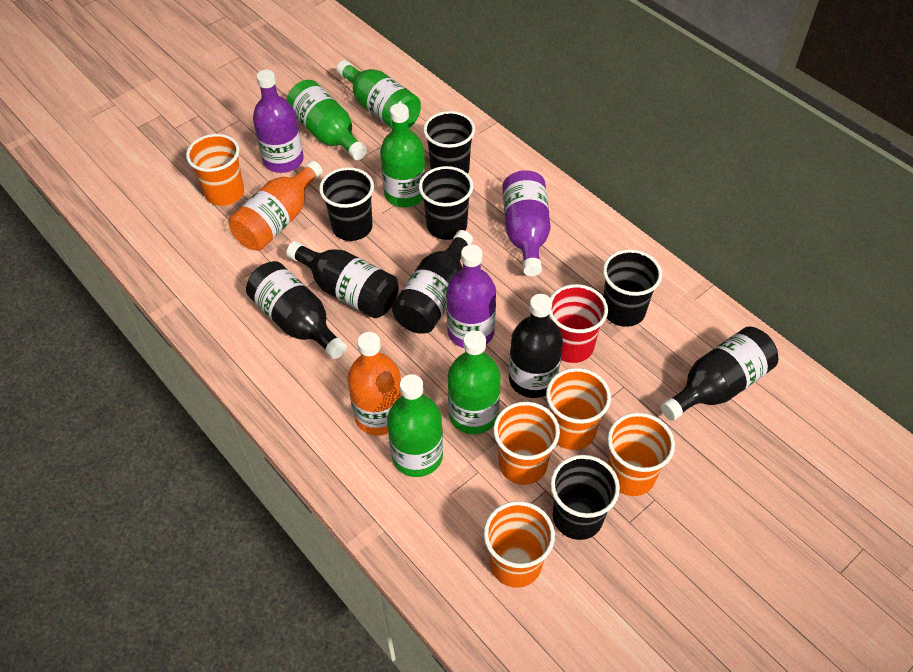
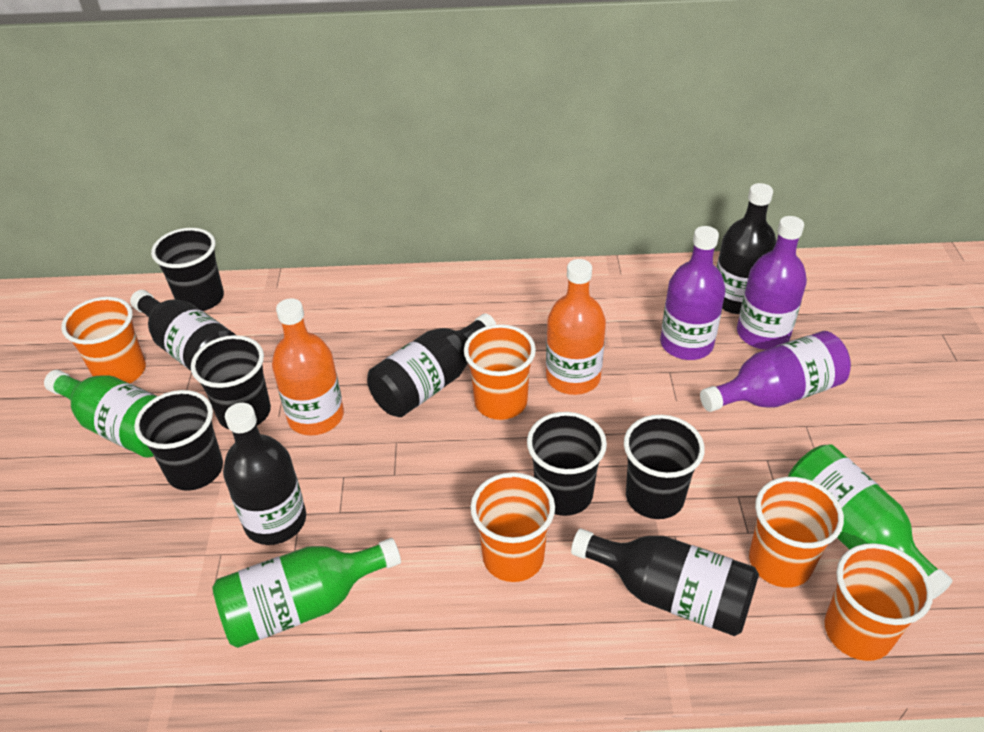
green bottle: 5 -> 3
red cup: 1 -> 0

